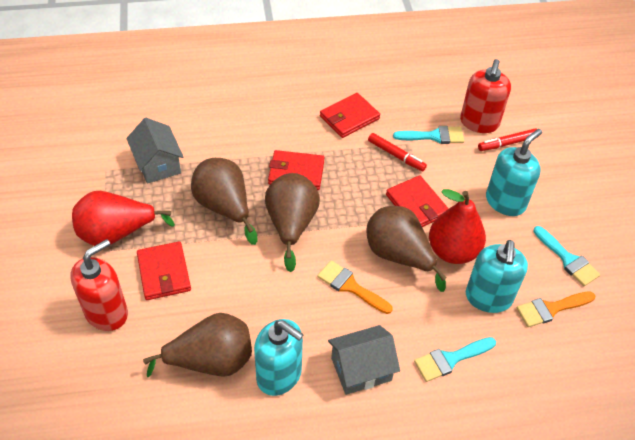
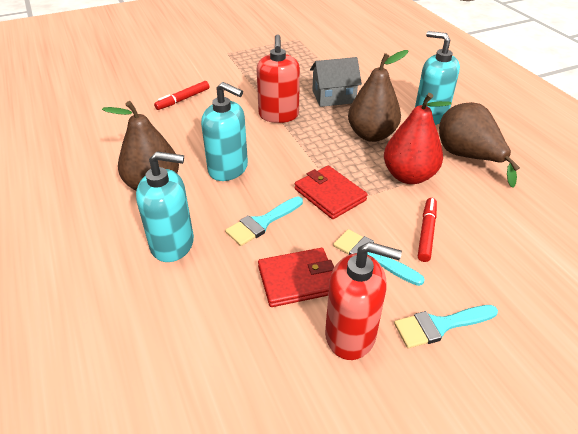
brown pear: 4 -> 3
grey house: 2 -> 1
orange brush: 2 -> 0
red pear: 2 -> 1
red wallet: 4 -> 2

